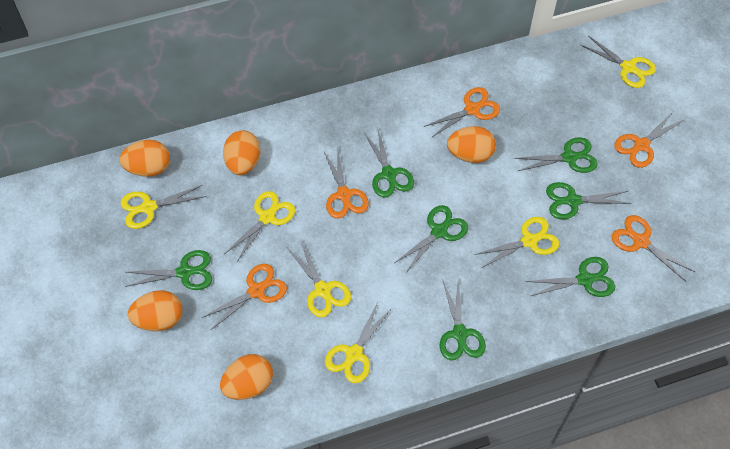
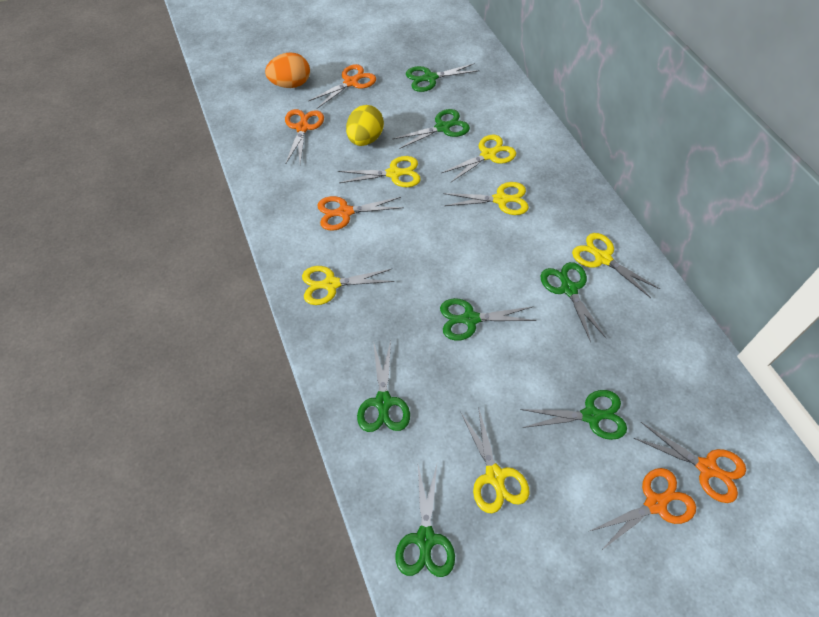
orange egg: 5 -> 1
yellow egg: 0 -> 1

